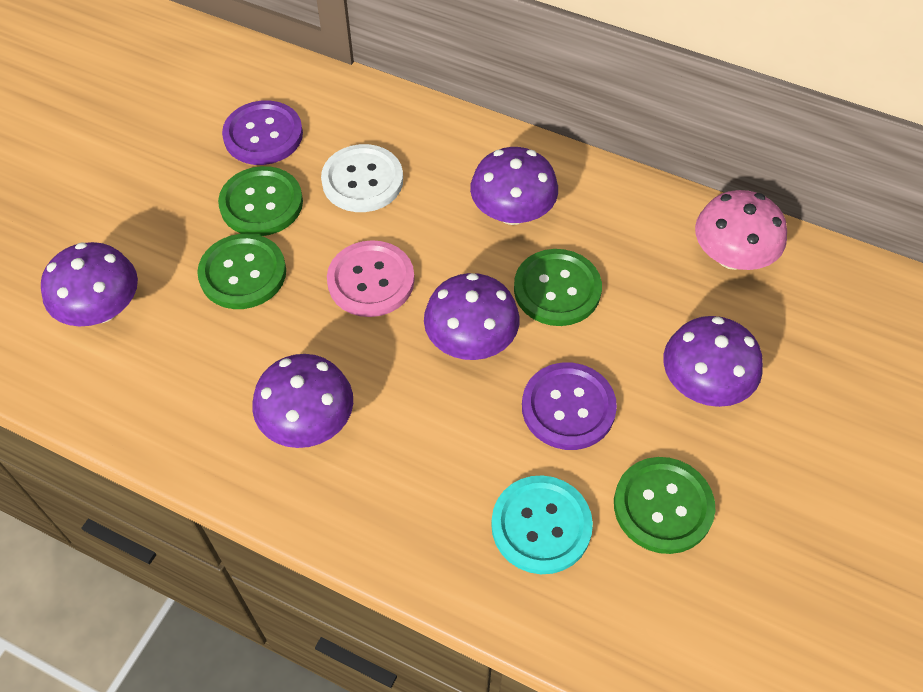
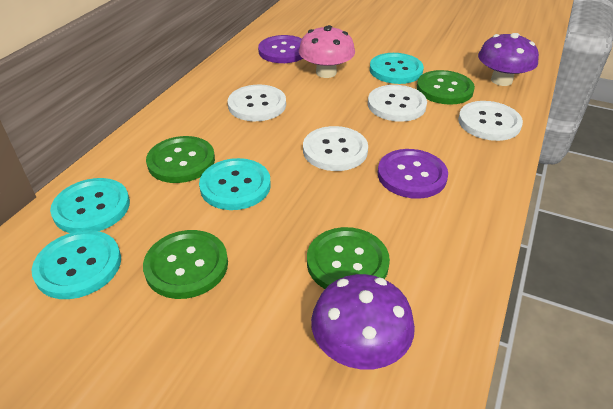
pink button: 1 -> 0
purple mushroom: 5 -> 2
turquoise button: 1 -> 4
white button: 1 -> 4

